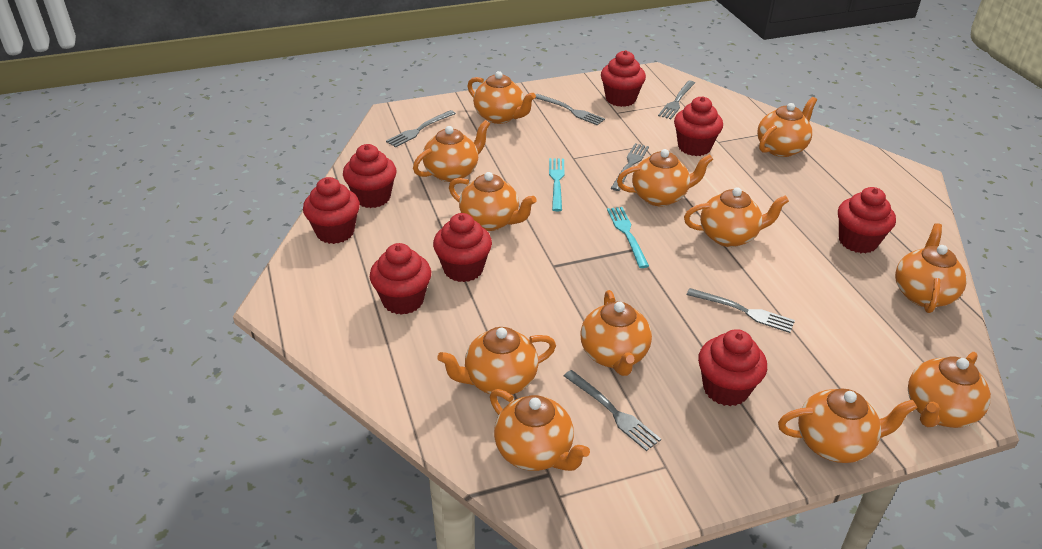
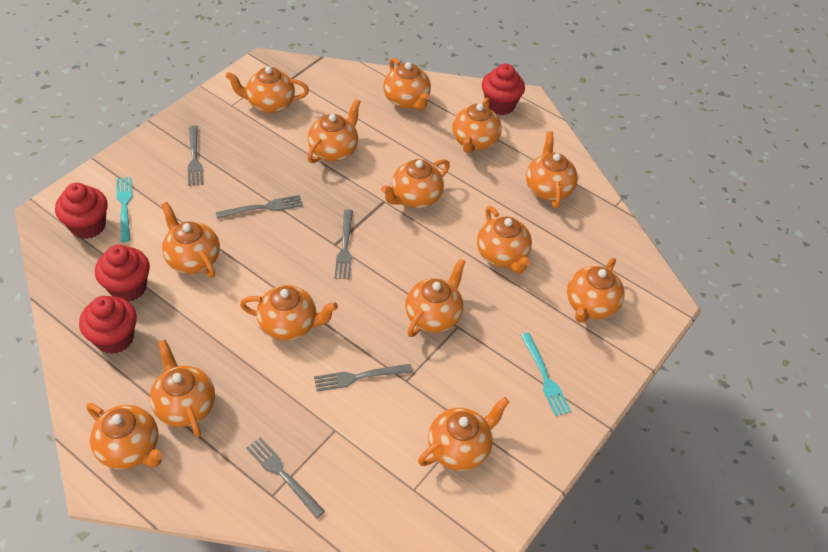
grey fork: 6 -> 5
orange teapot: 12 -> 14
red cupcake: 8 -> 4

